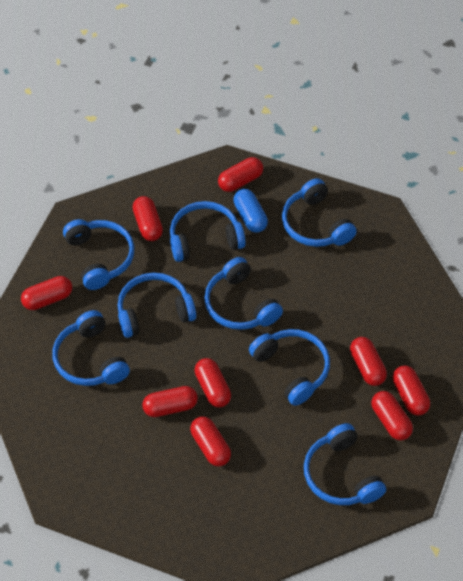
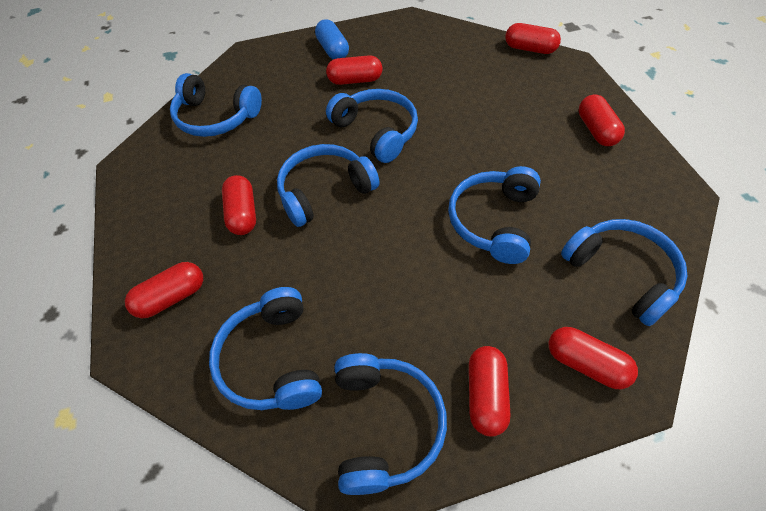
blue headphones: 8 -> 7
red capsule: 9 -> 7

